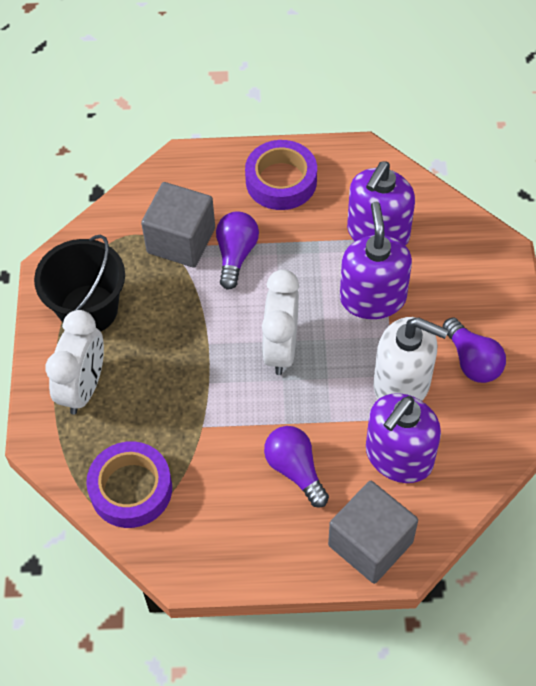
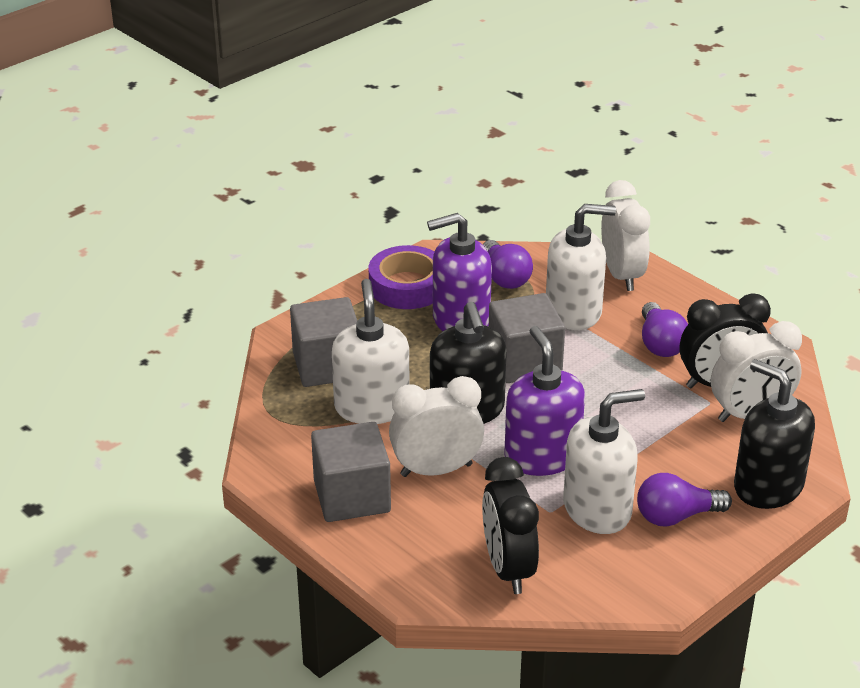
black bucket: 1 -> 0
black clock: 0 -> 2
black soap dispenser: 0 -> 2
grey cube: 2 -> 3
purple soap dispenser: 3 -> 2
purple tape: 2 -> 1
white clock: 2 -> 3
white soap dispenser: 1 -> 3

